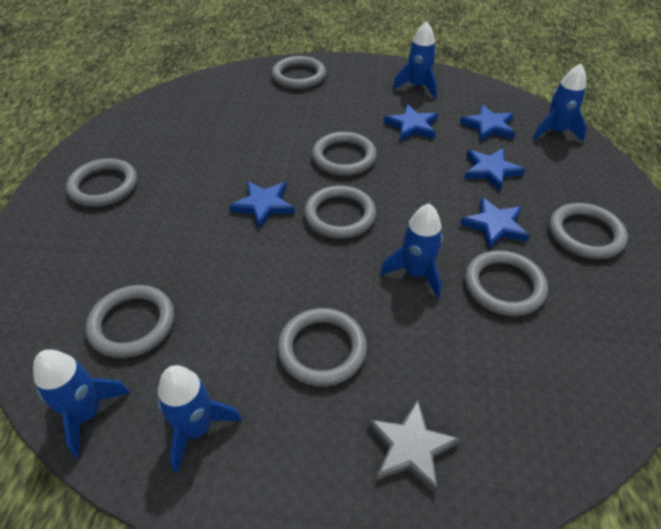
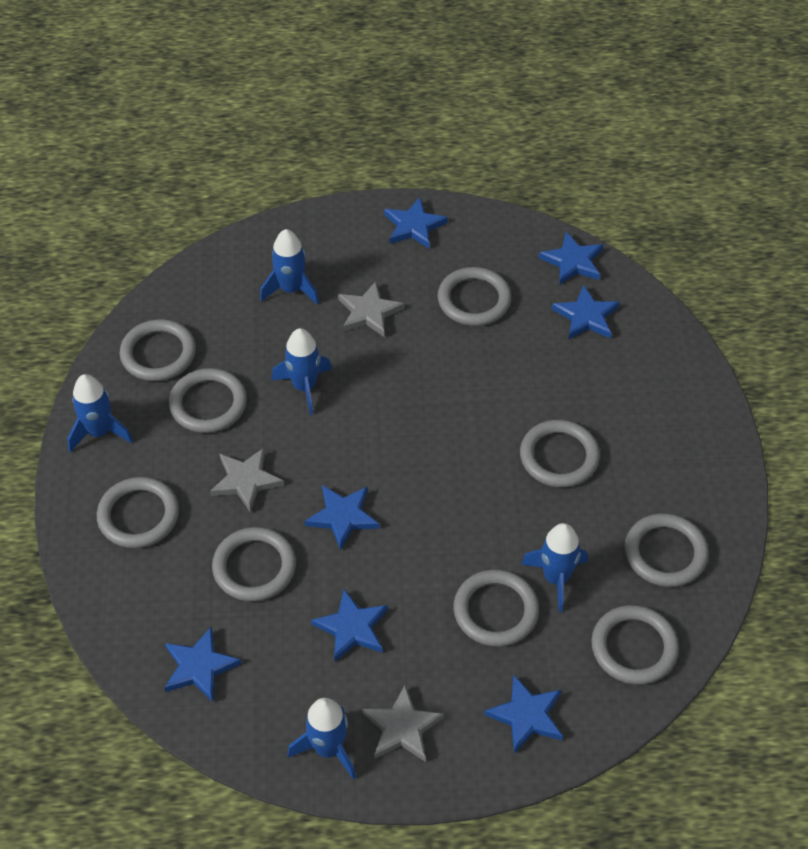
blue star: 5 -> 7
grey ring: 8 -> 9
grey star: 1 -> 3

